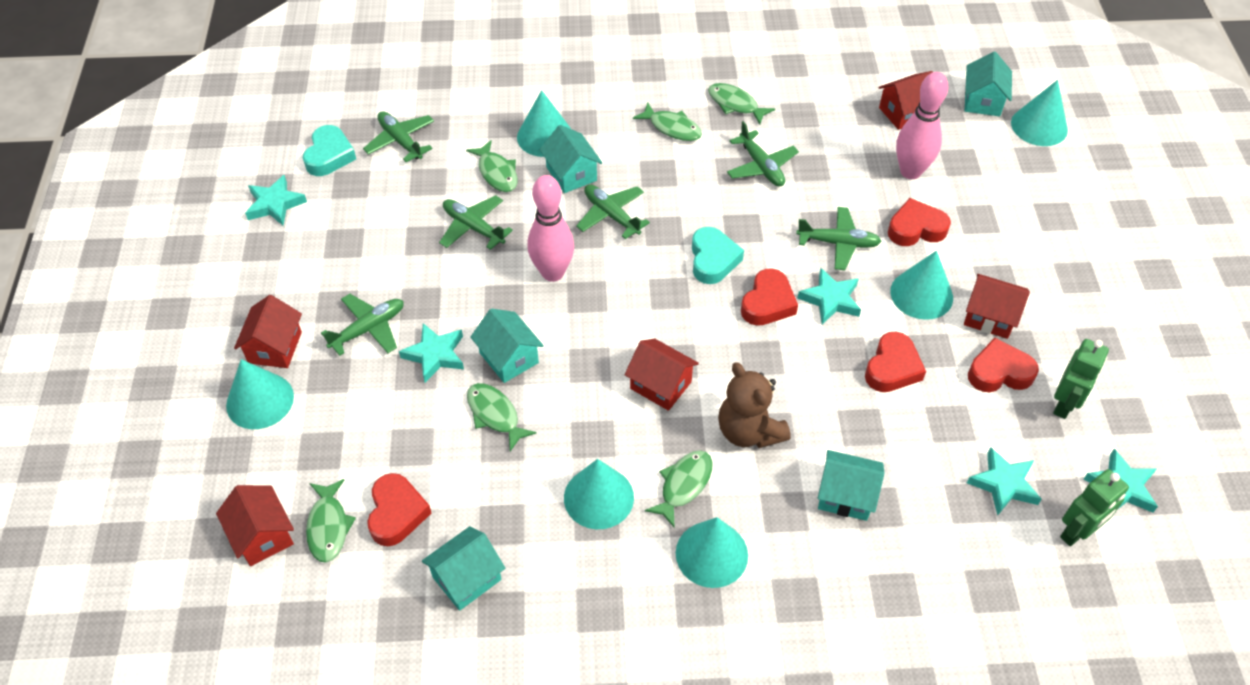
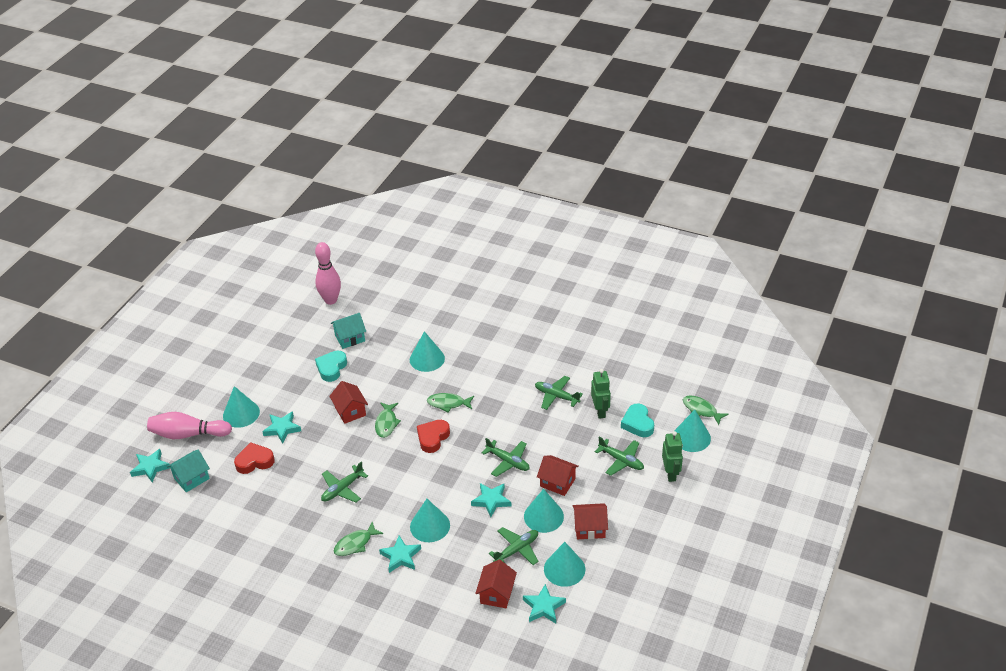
brown teddy bear: 1 -> 0
green fish: 6 -> 4
green plane: 6 -> 5
red heart: 5 -> 2
red house: 5 -> 4
turquoise house: 5 -> 2

